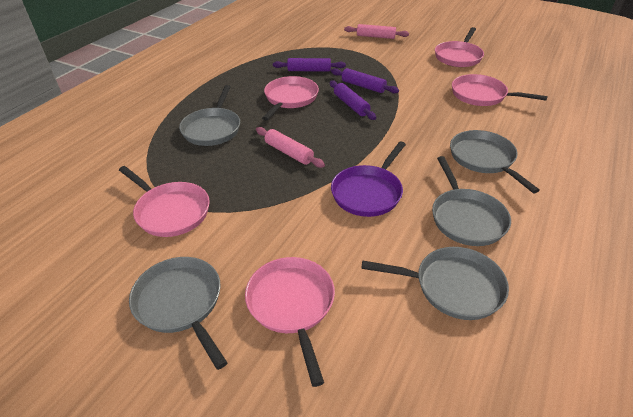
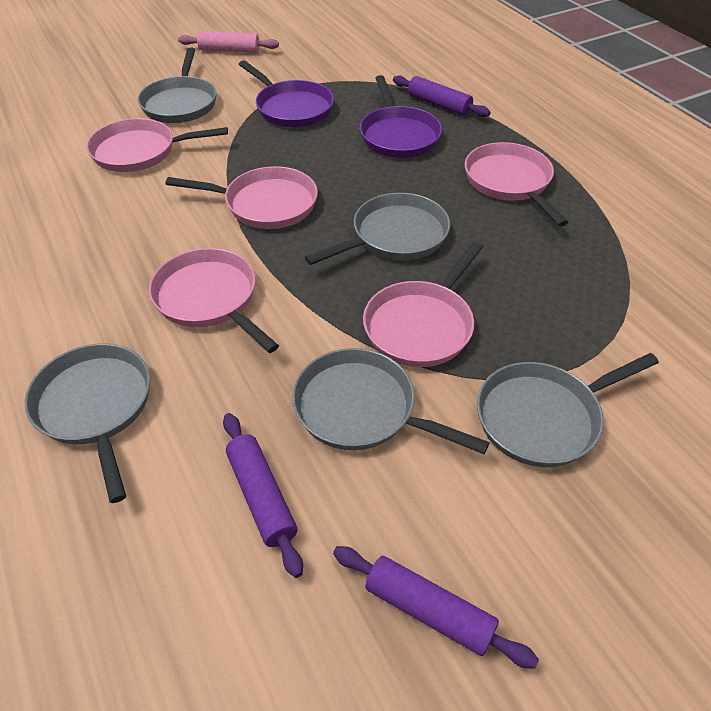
pink rolling pin: 2 -> 1
purple pan: 1 -> 2

